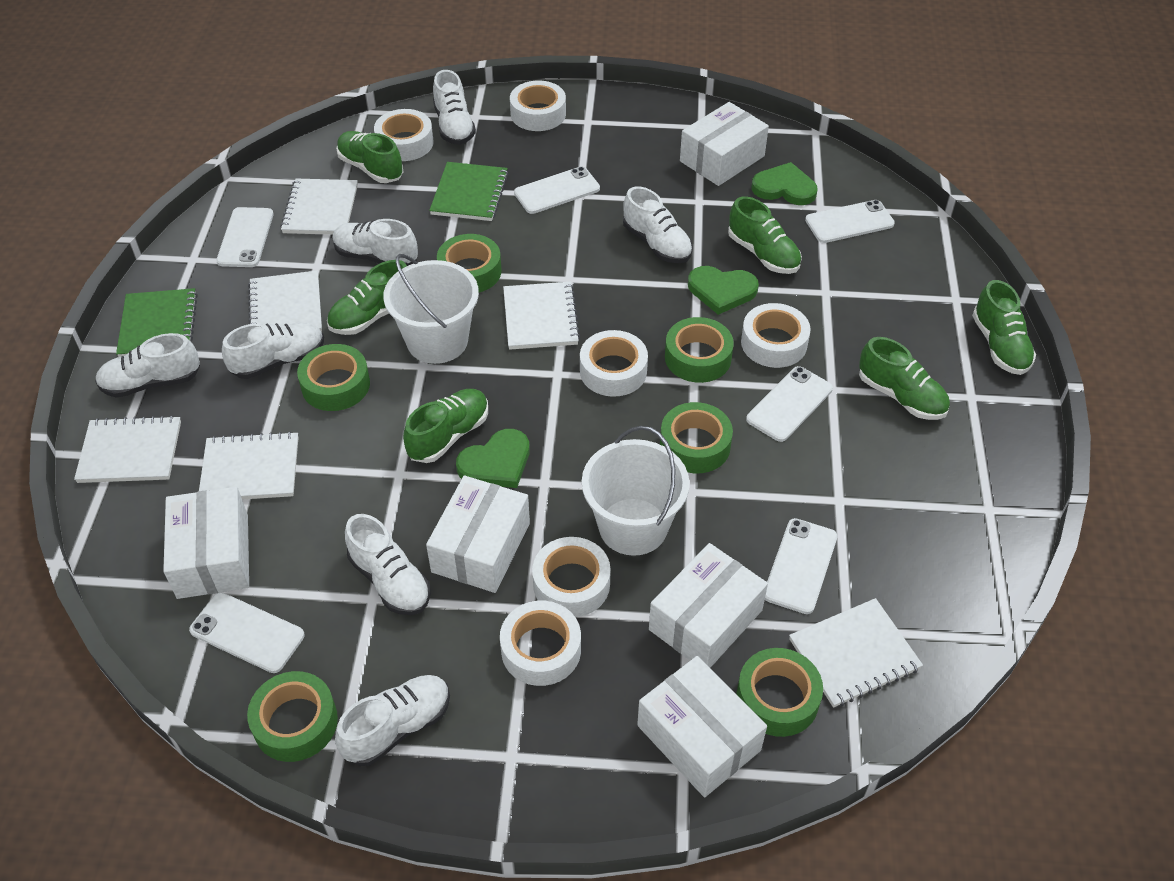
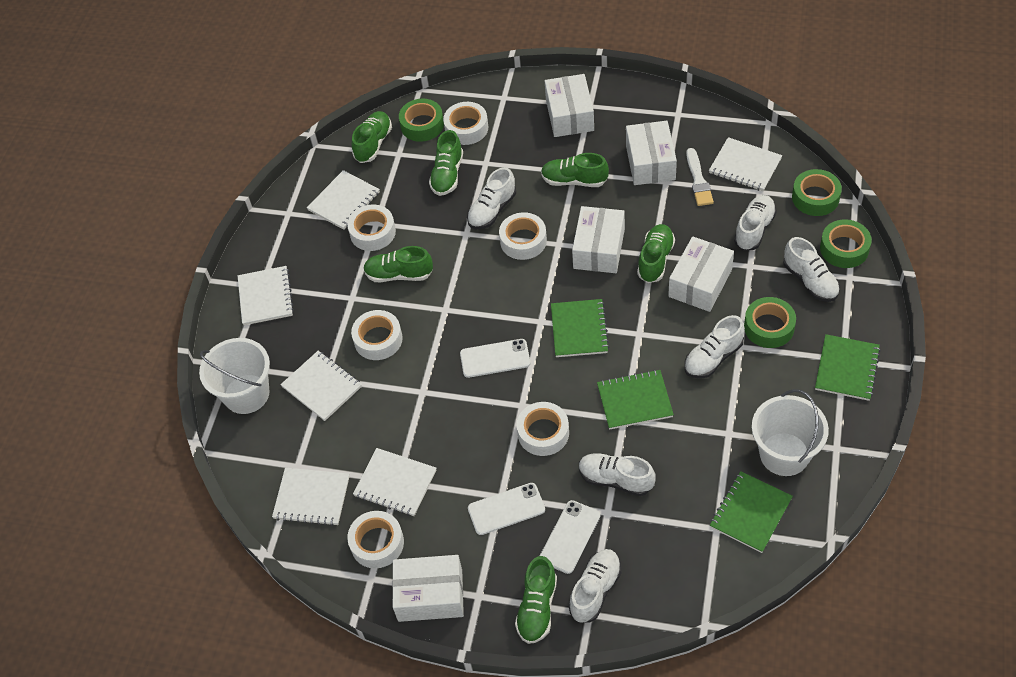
green heart: 3 -> 0
green notebook: 2 -> 4
green tape: 6 -> 4
white brush: 0 -> 1
white phone: 6 -> 3
white shoe: 7 -> 6

